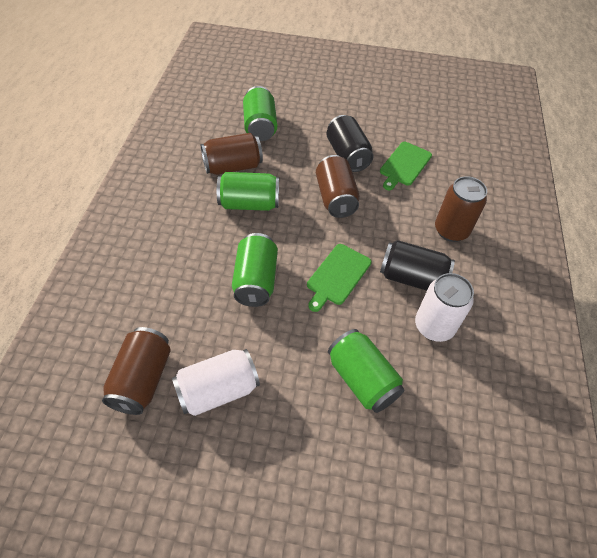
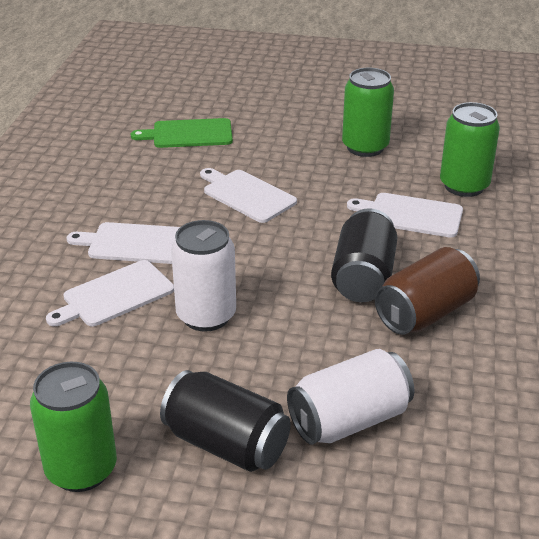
brown can: 4 -> 1
green can: 4 -> 3
green cutting board: 2 -> 1
white cutting board: 0 -> 4

